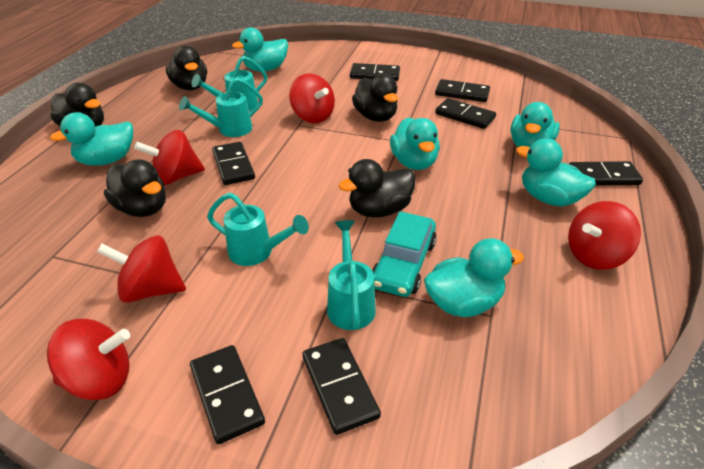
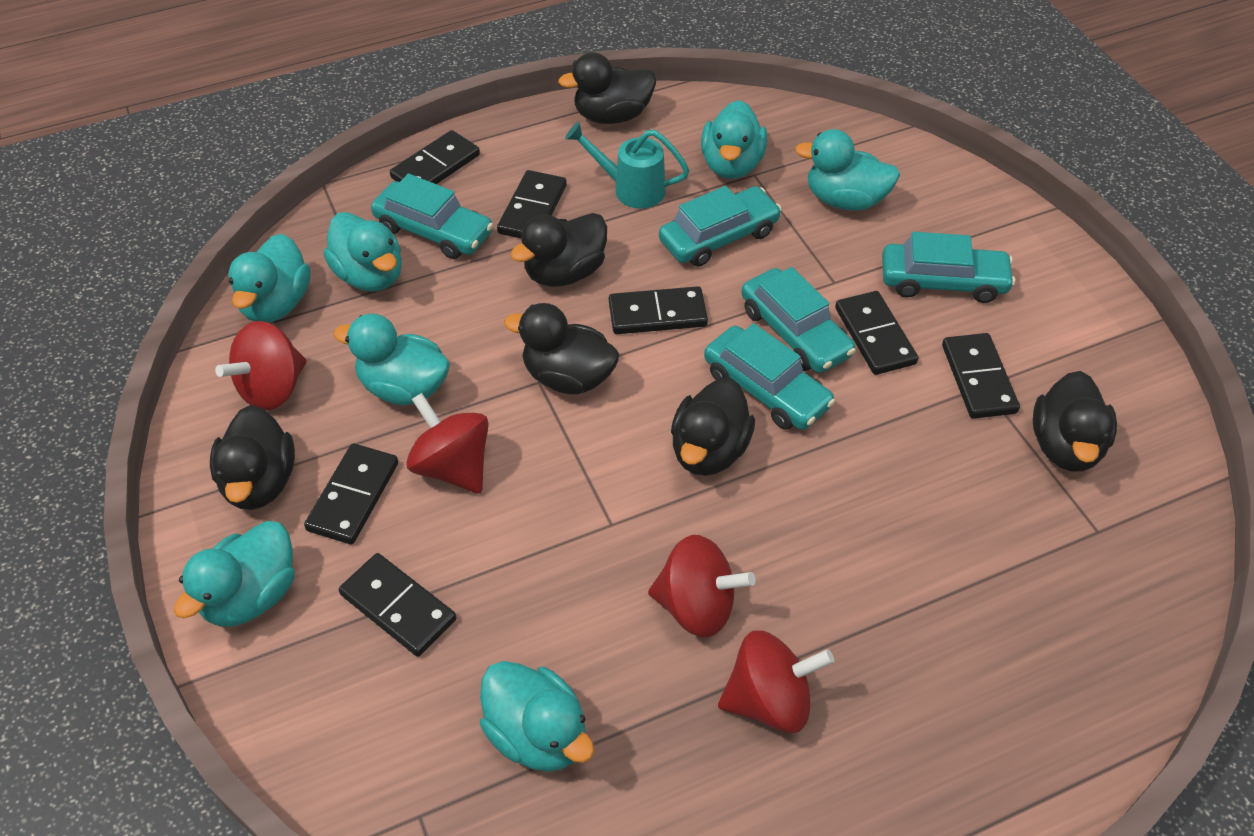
black duck: 5 -> 6
red spinning top: 5 -> 4
turquoise car: 1 -> 5
turquoise duck: 6 -> 7
turquoise watering can: 4 -> 1

